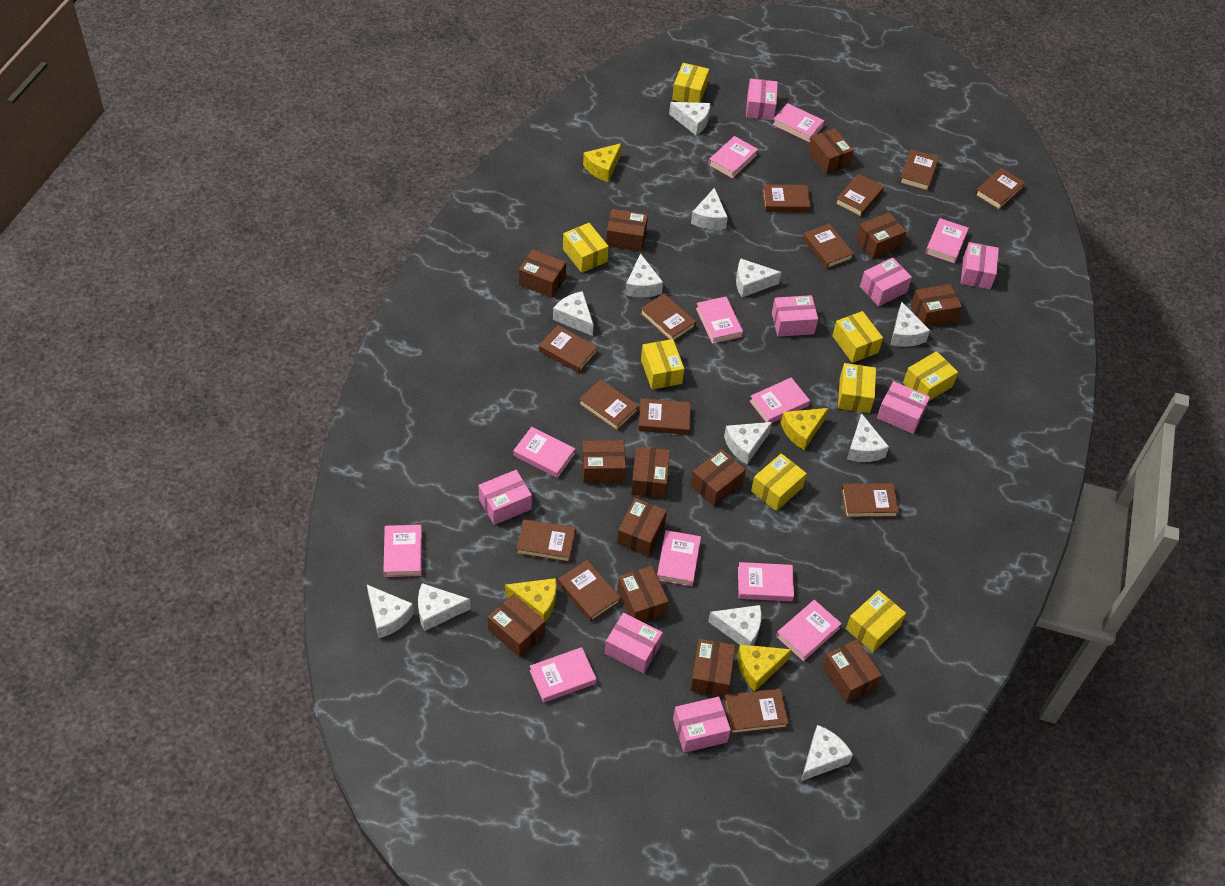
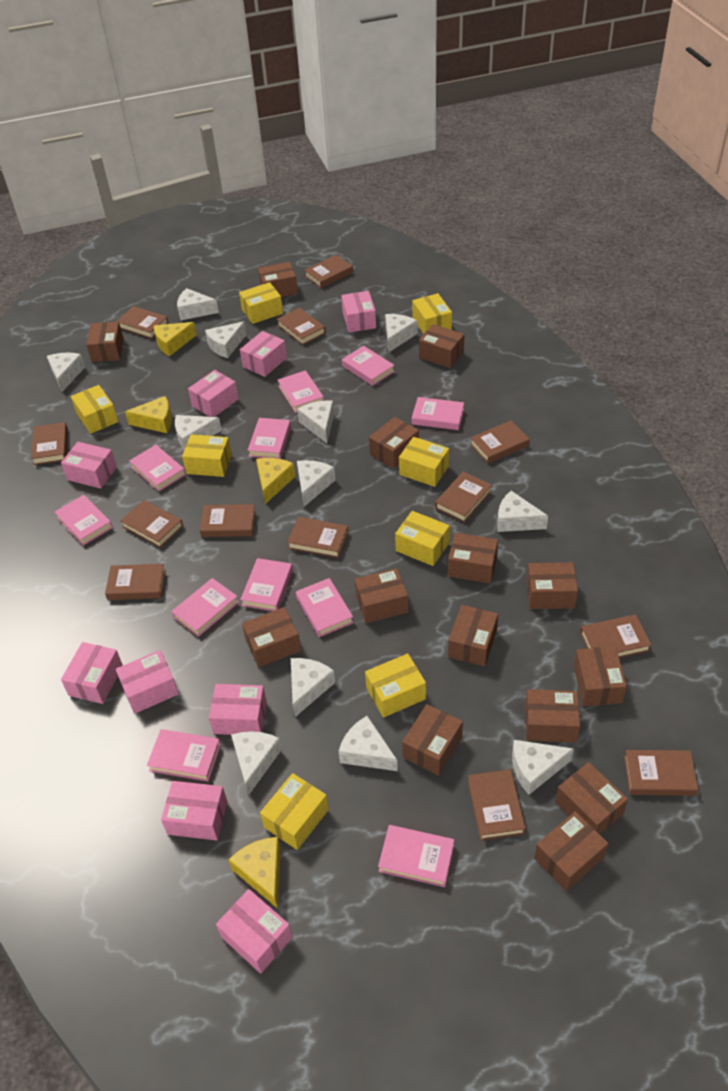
brown box: 13 -> 14
pink box: 8 -> 9

